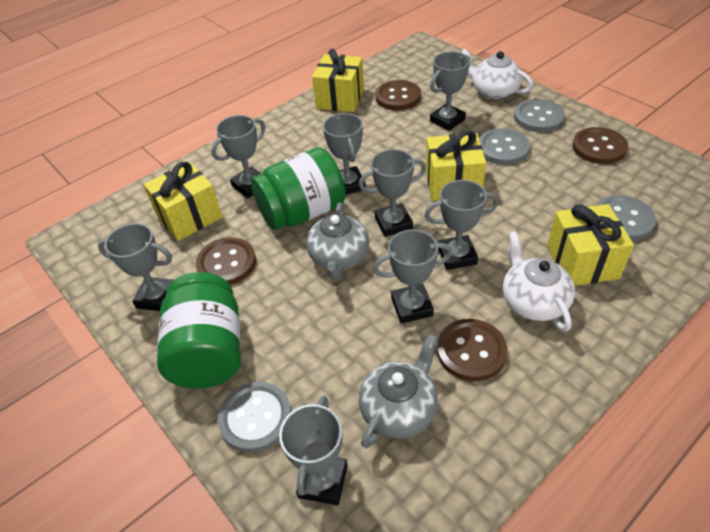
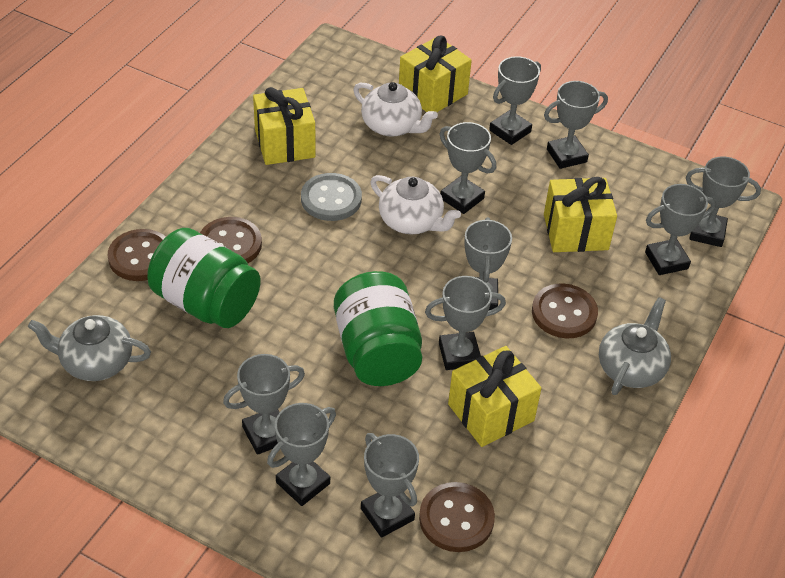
grey button: 4 -> 1
grey trophy: 8 -> 10

